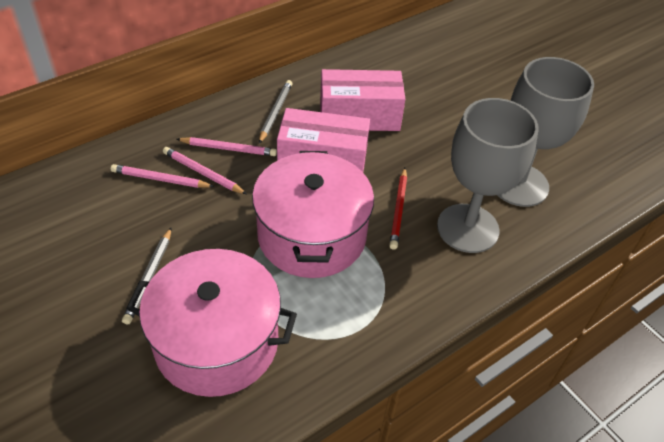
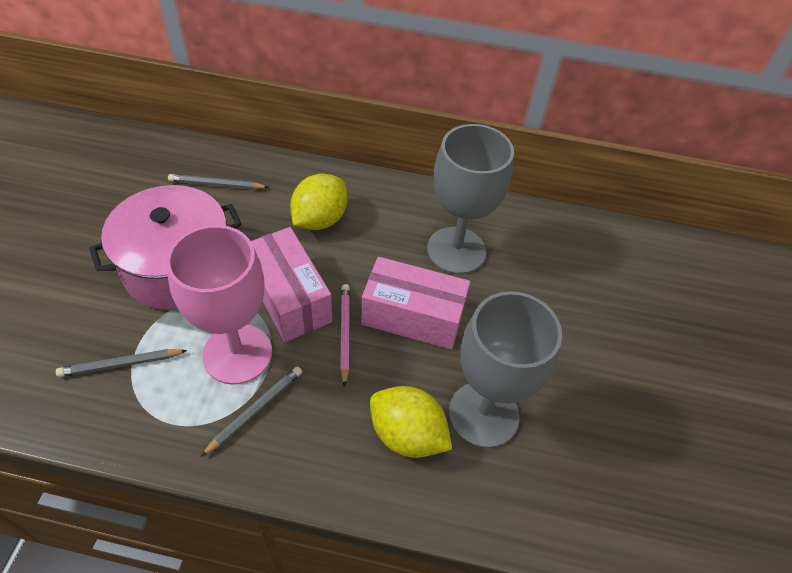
grey pencil: 2 -> 3
pink goblet: 0 -> 1
pink pencil: 3 -> 1
pink pot: 2 -> 1
red pencil: 1 -> 0
yellow lemon: 0 -> 2

